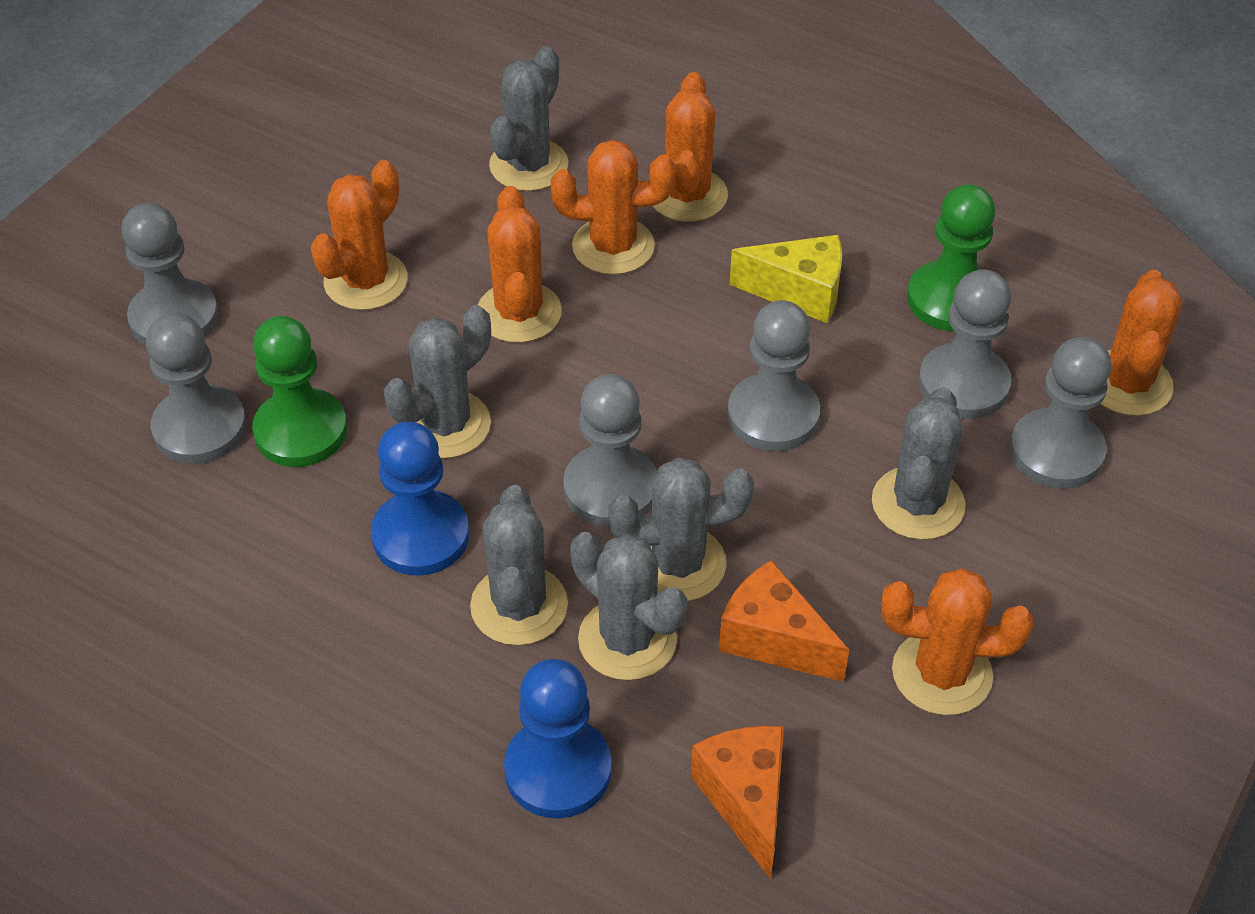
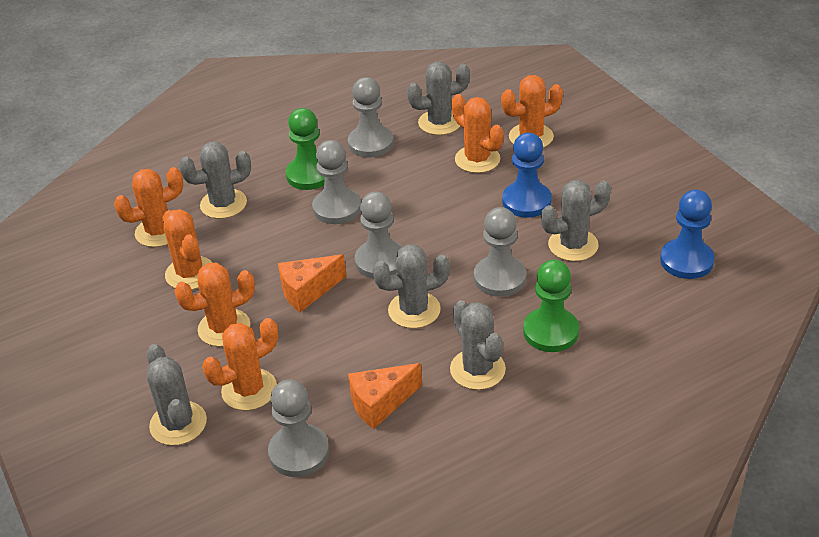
grey pawn: 6 -> 5
yellow cheese: 1 -> 0

